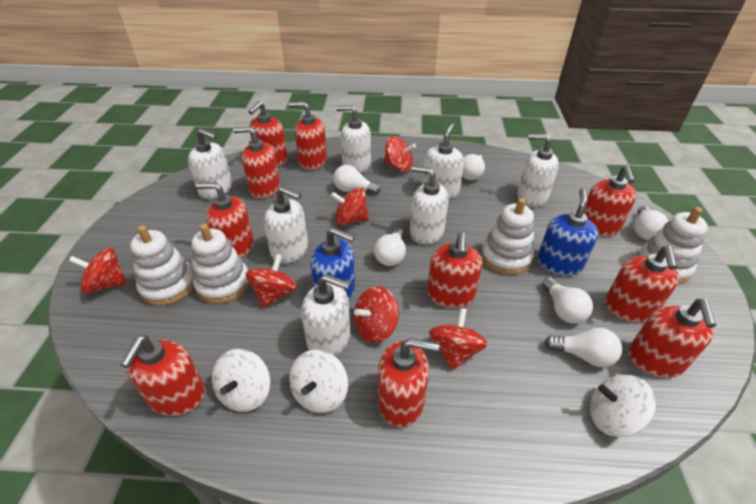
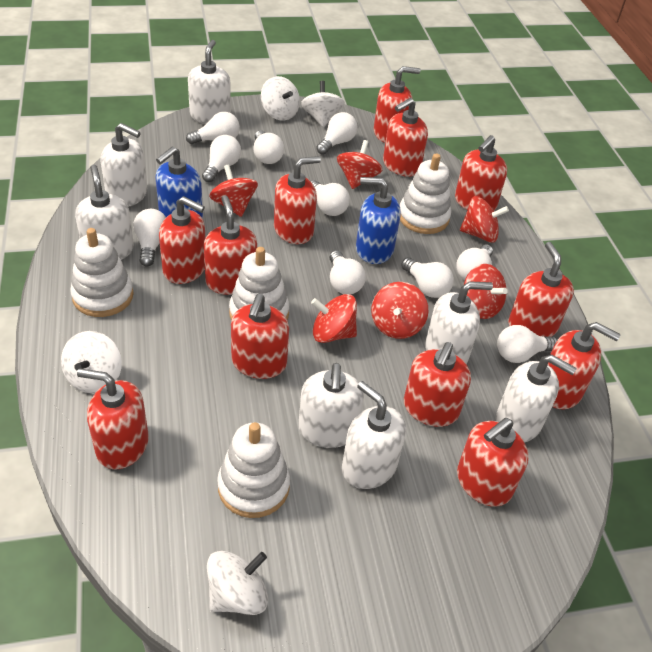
red soap dispenser: 10 -> 12
white light bulb: 6 -> 10
white spinning top: 3 -> 4

